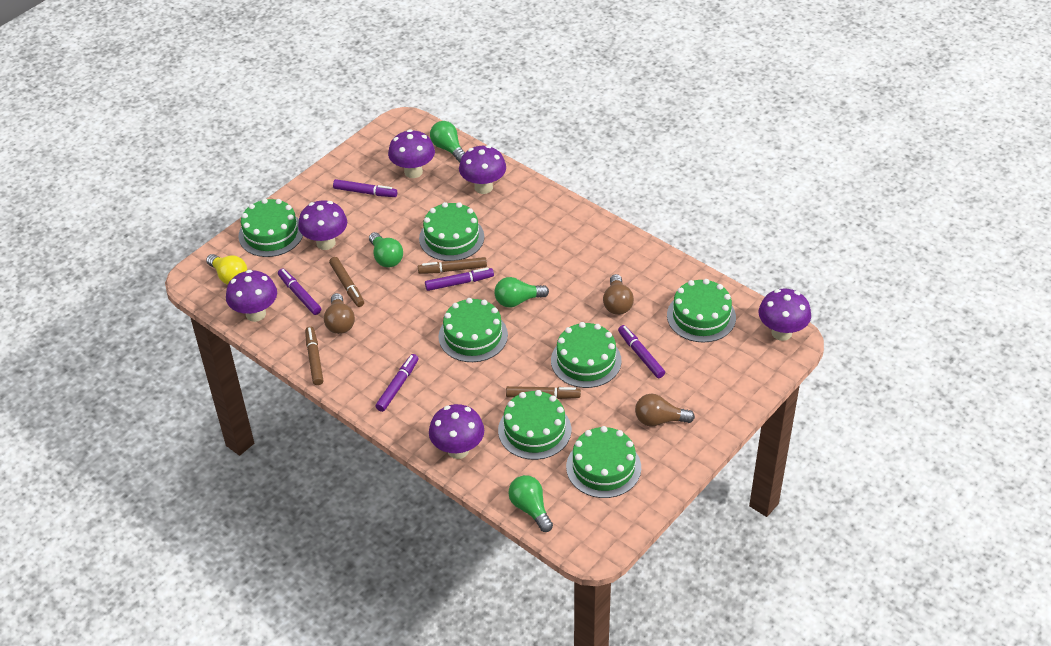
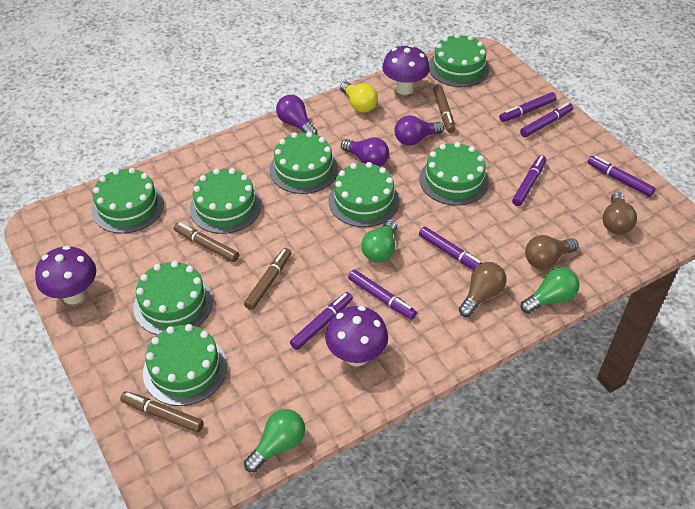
green cake: 7 -> 8
green light bulb: 4 -> 3
purple light bulb: 0 -> 3
purple marker: 5 -> 7
purple mushroom: 6 -> 3

